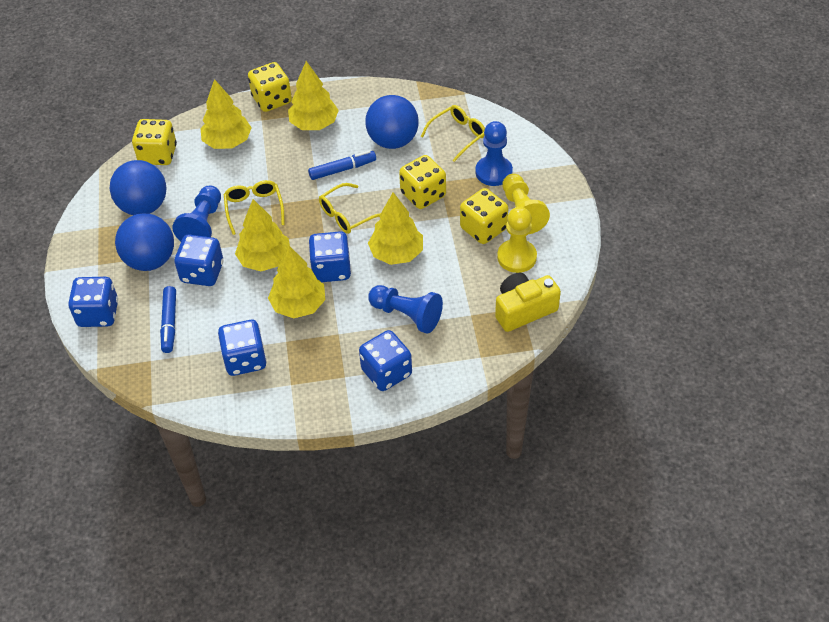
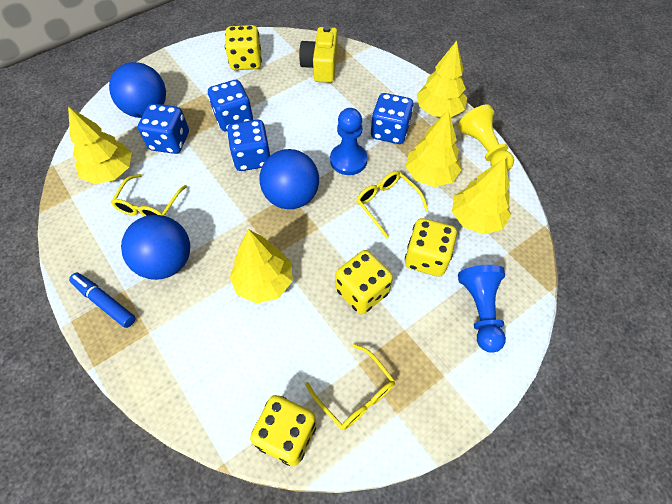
blue dice: 5 -> 4
blue marker: 2 -> 1
blue pawn: 3 -> 2
yellow pawn: 2 -> 1

